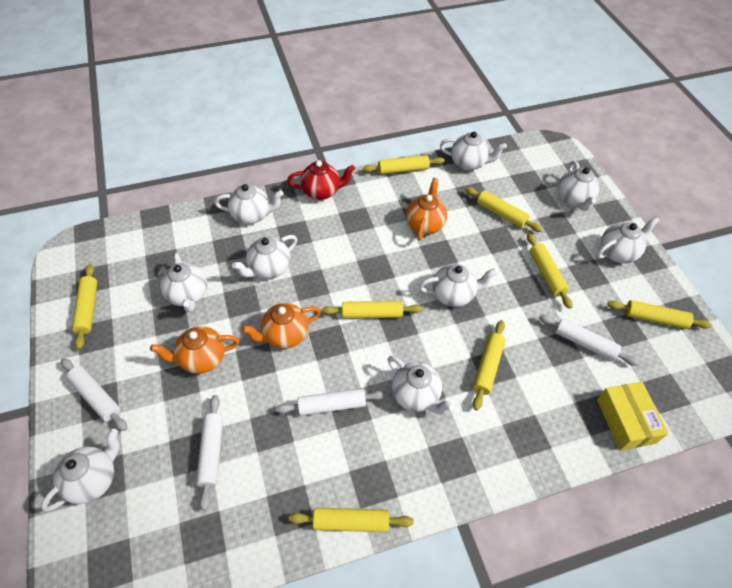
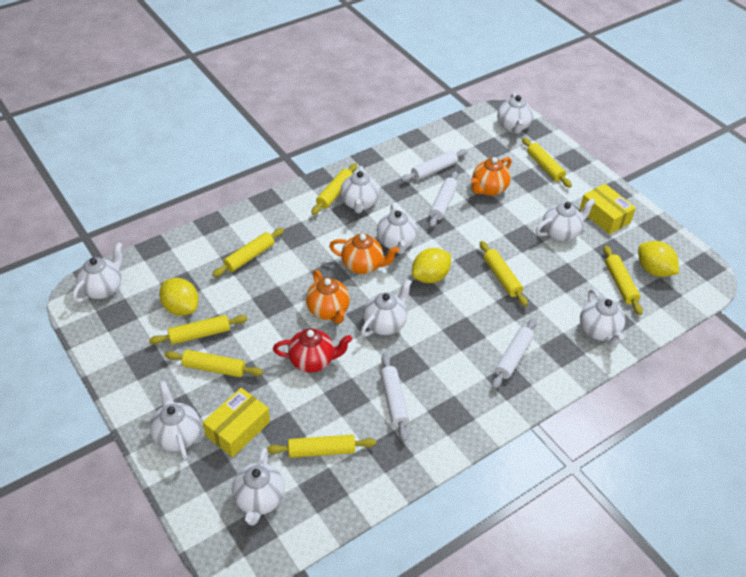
yellow box: 1 -> 2
yellow lemon: 0 -> 3

